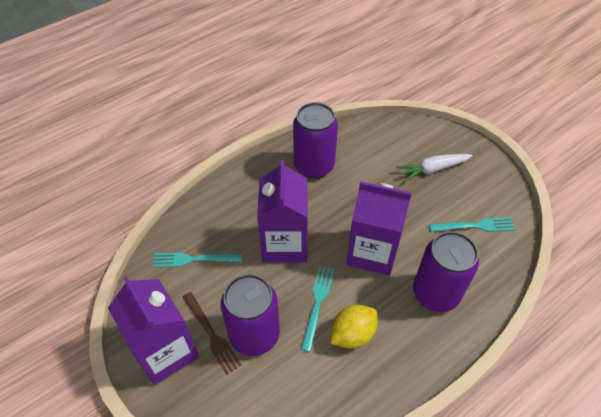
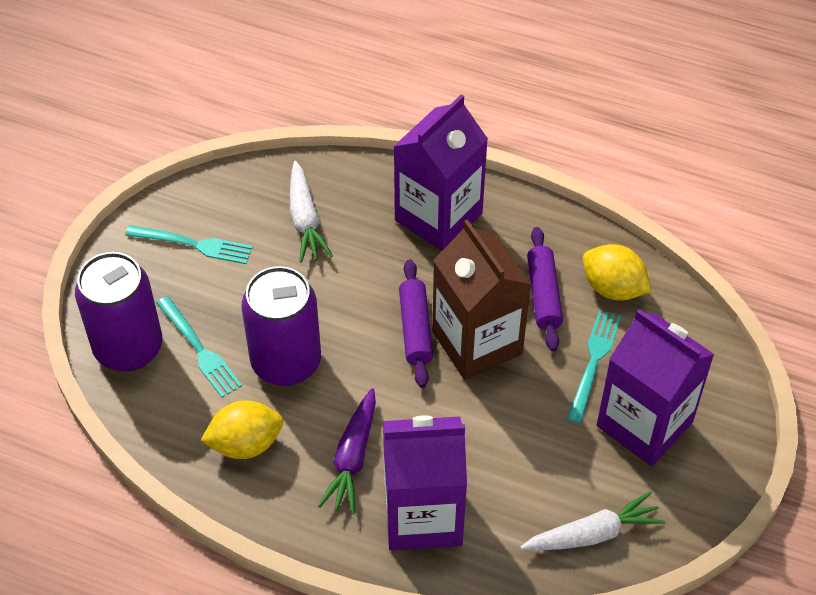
brown carton: 0 -> 1
brown fork: 1 -> 0
purple can: 3 -> 2
purple carrot: 0 -> 1
purple rolling pin: 0 -> 2
white carrot: 1 -> 2
yellow lemon: 1 -> 2

